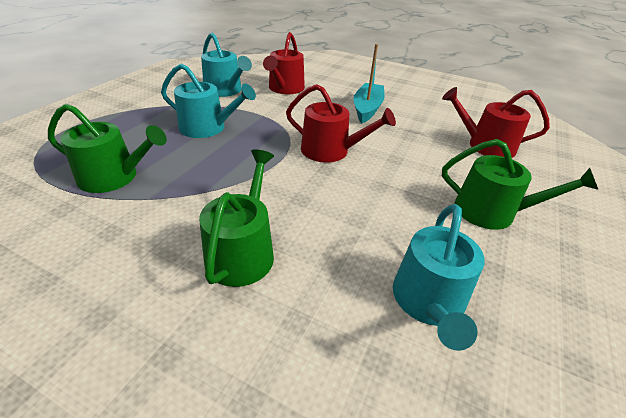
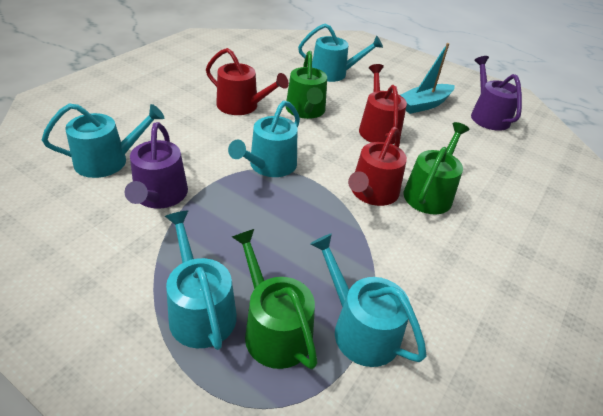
purple watering can: 0 -> 2
turquoise watering can: 3 -> 5

